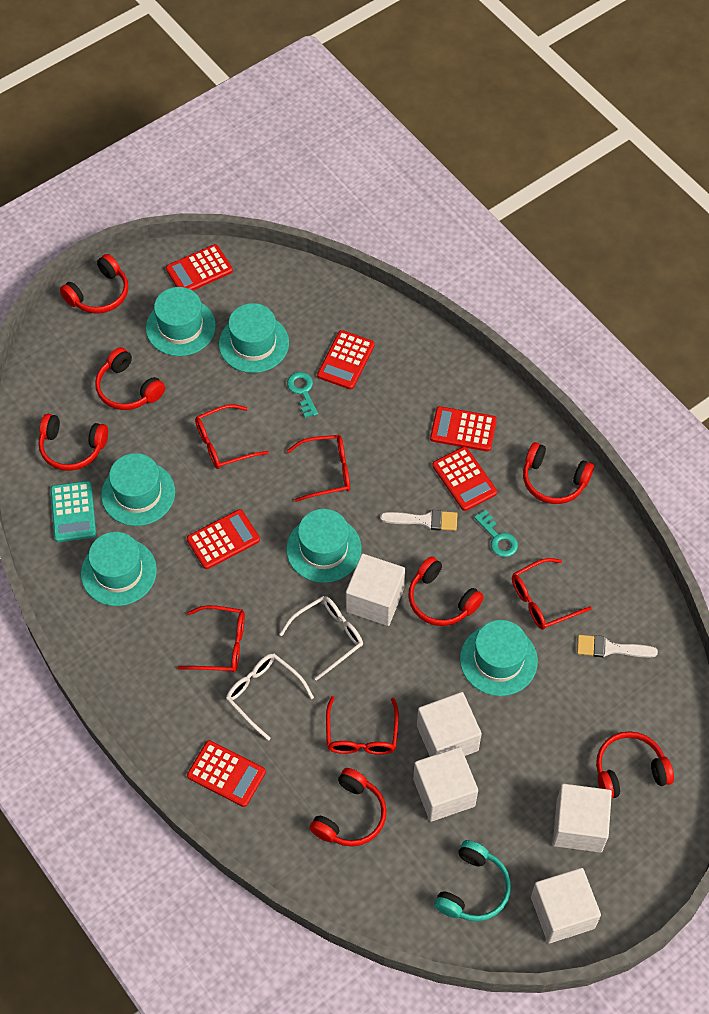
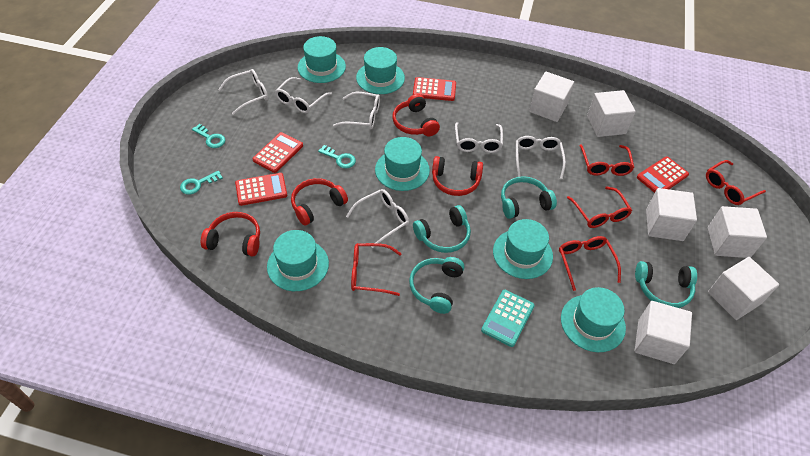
red calculator: 6 -> 4
red headphones: 7 -> 4
turquoise headphones: 1 -> 4
turquoise key: 2 -> 3
white brush: 2 -> 0
white cube: 5 -> 6
white glasses: 2 -> 6

